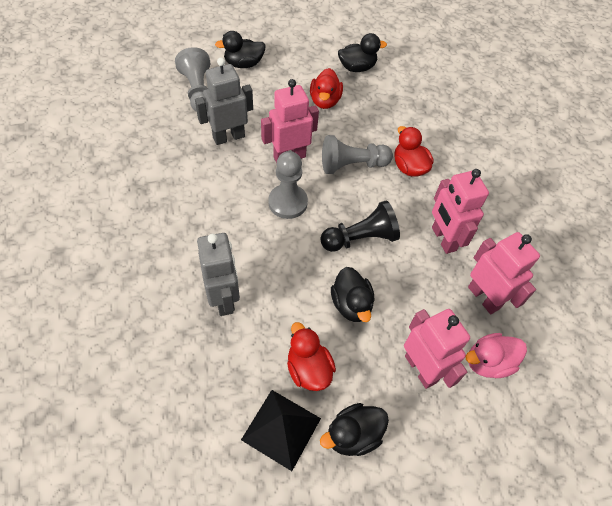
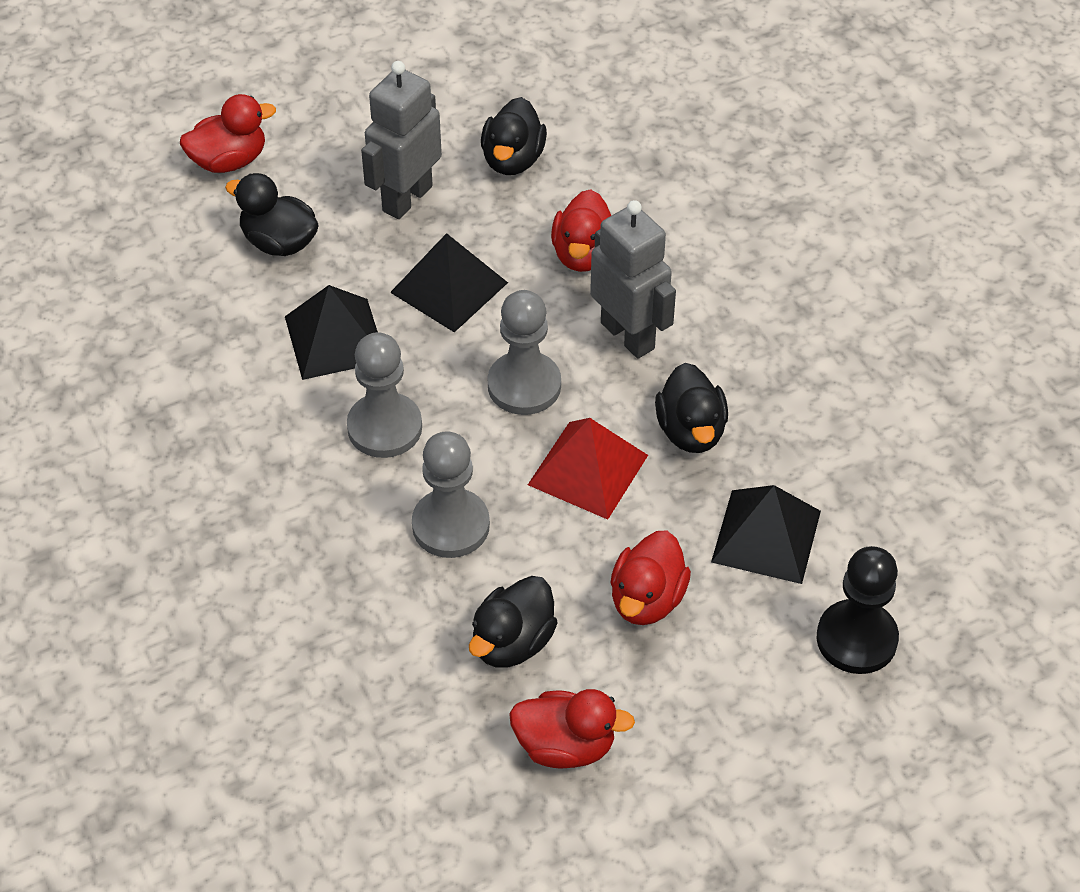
black pyramid: 1 -> 3
pink duck: 1 -> 0
pink robot: 4 -> 0
red duck: 3 -> 4
red pyramid: 0 -> 1

